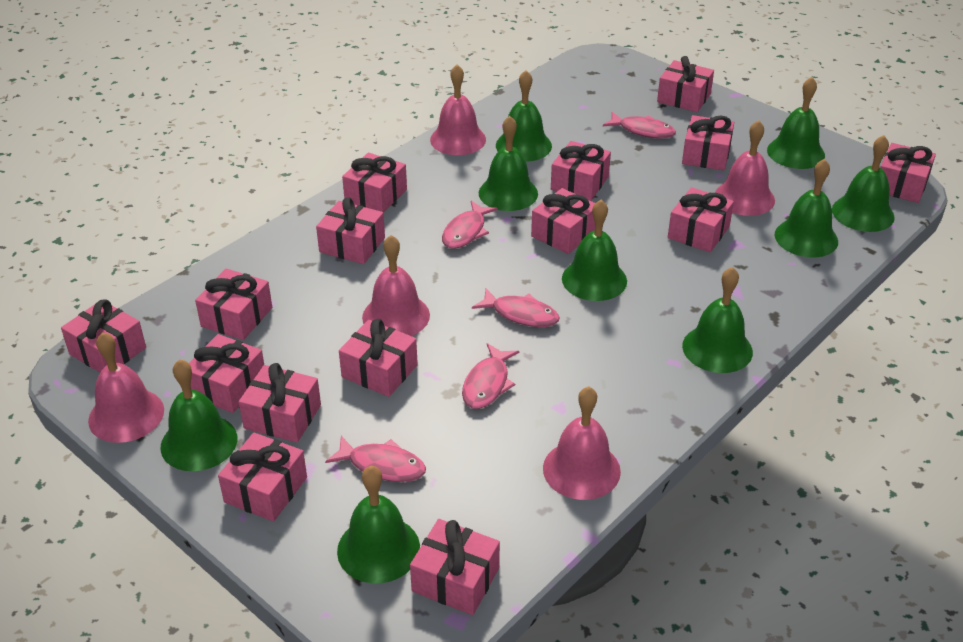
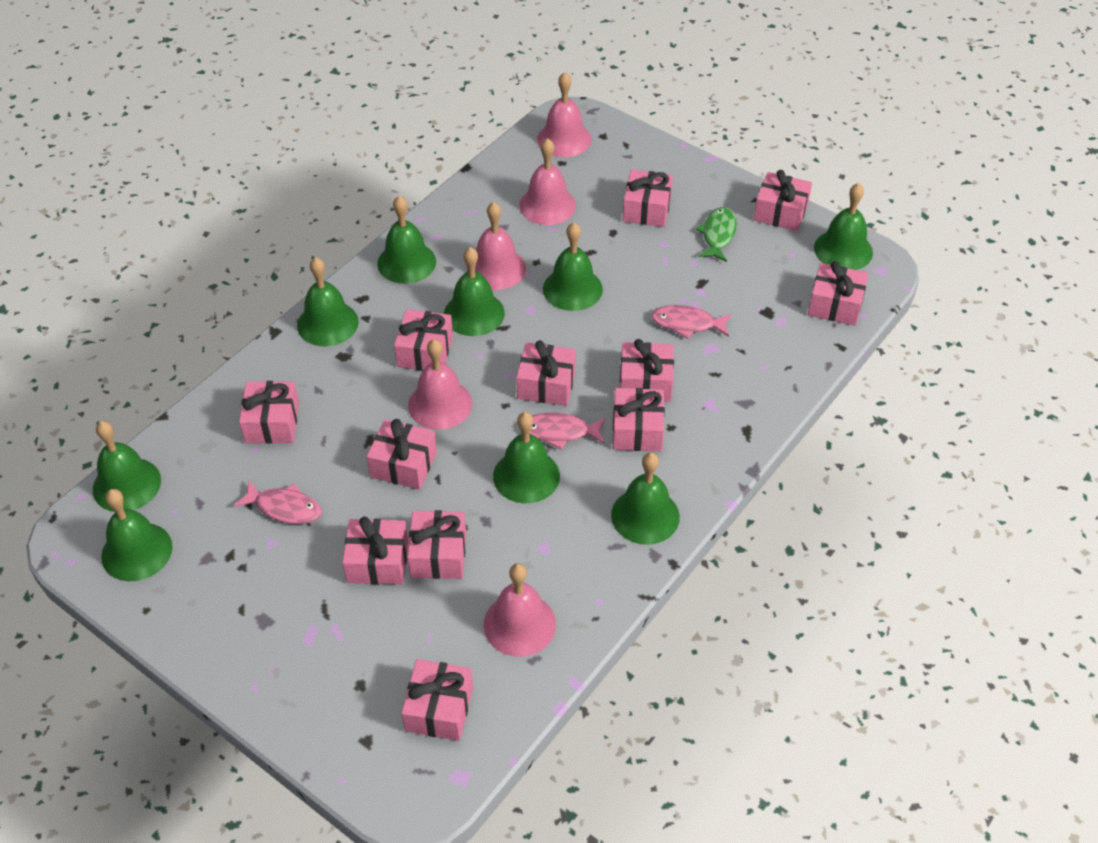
green fish: 0 -> 1
pink fish: 5 -> 3
pink gift: 15 -> 12

